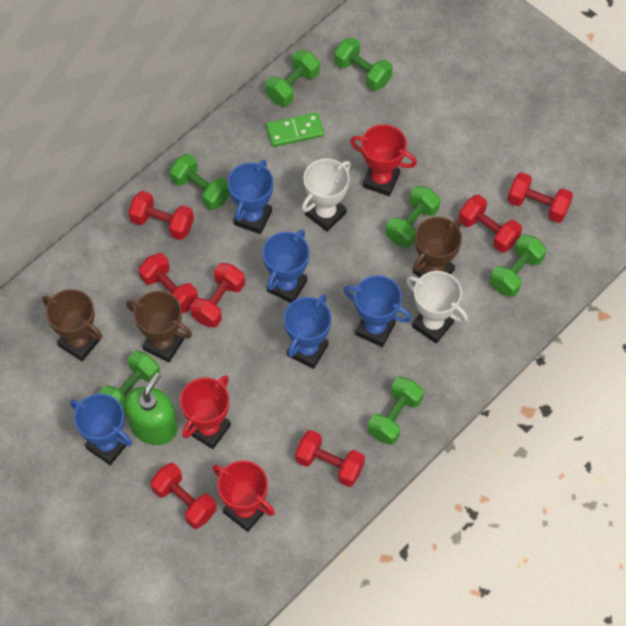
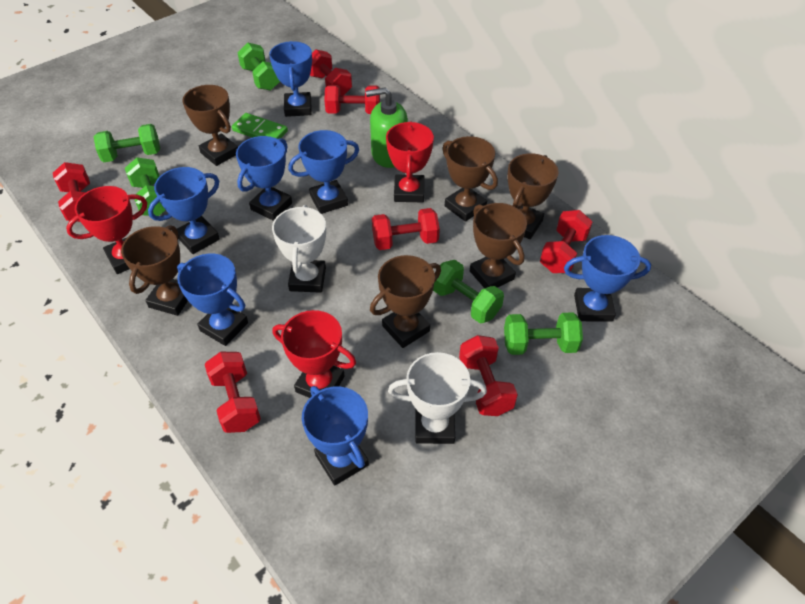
blue trophy: 5 -> 7
brown trophy: 3 -> 6
green dumbbell: 7 -> 5

